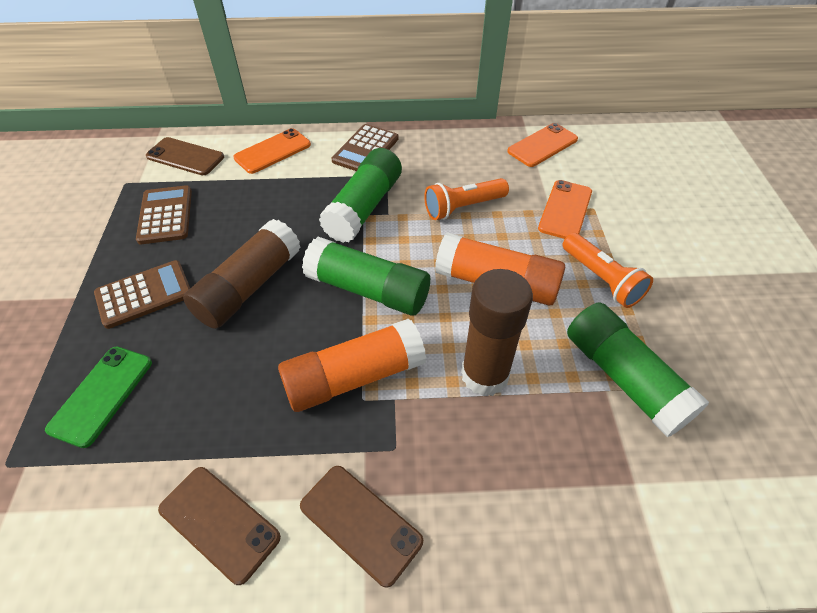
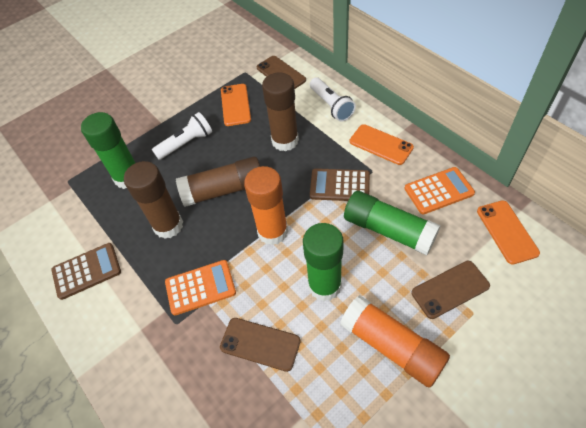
brown calculator: 3 -> 2
brown glue stick: 2 -> 3
green phone: 1 -> 0
orange calculator: 0 -> 2
orange flashlight: 2 -> 0
white flashlight: 0 -> 2

